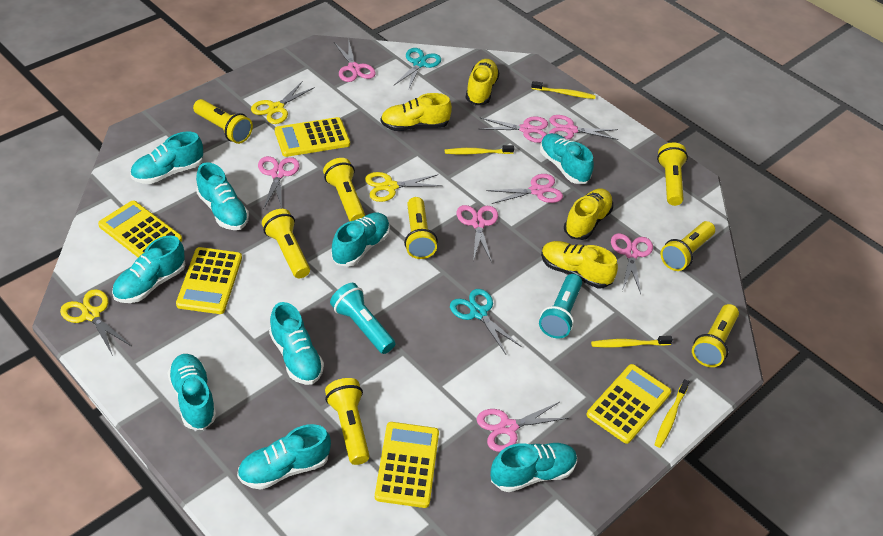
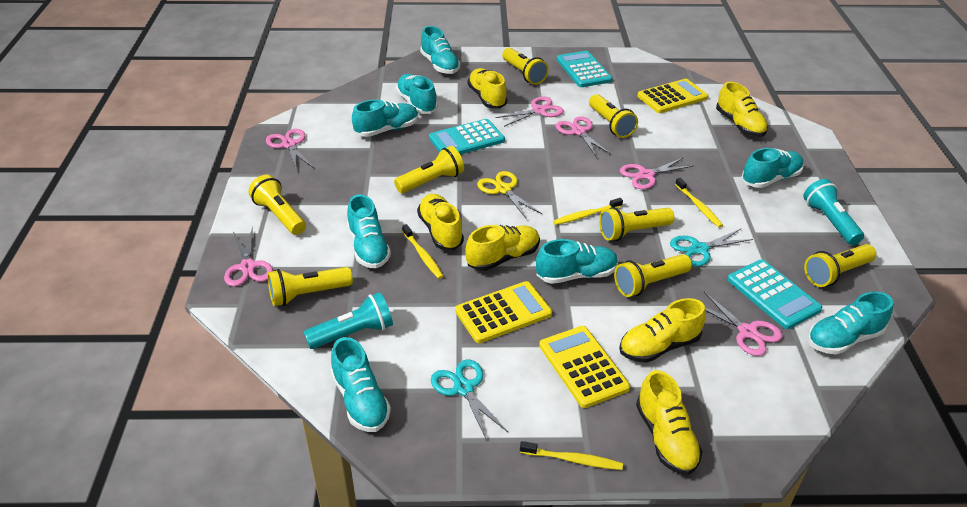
pink scissors: 8 -> 6
turquoise calculator: 0 -> 3
turquoise shoe: 9 -> 8
yellow calculator: 5 -> 3
yellow scissors: 3 -> 1
yellow shoe: 4 -> 6

